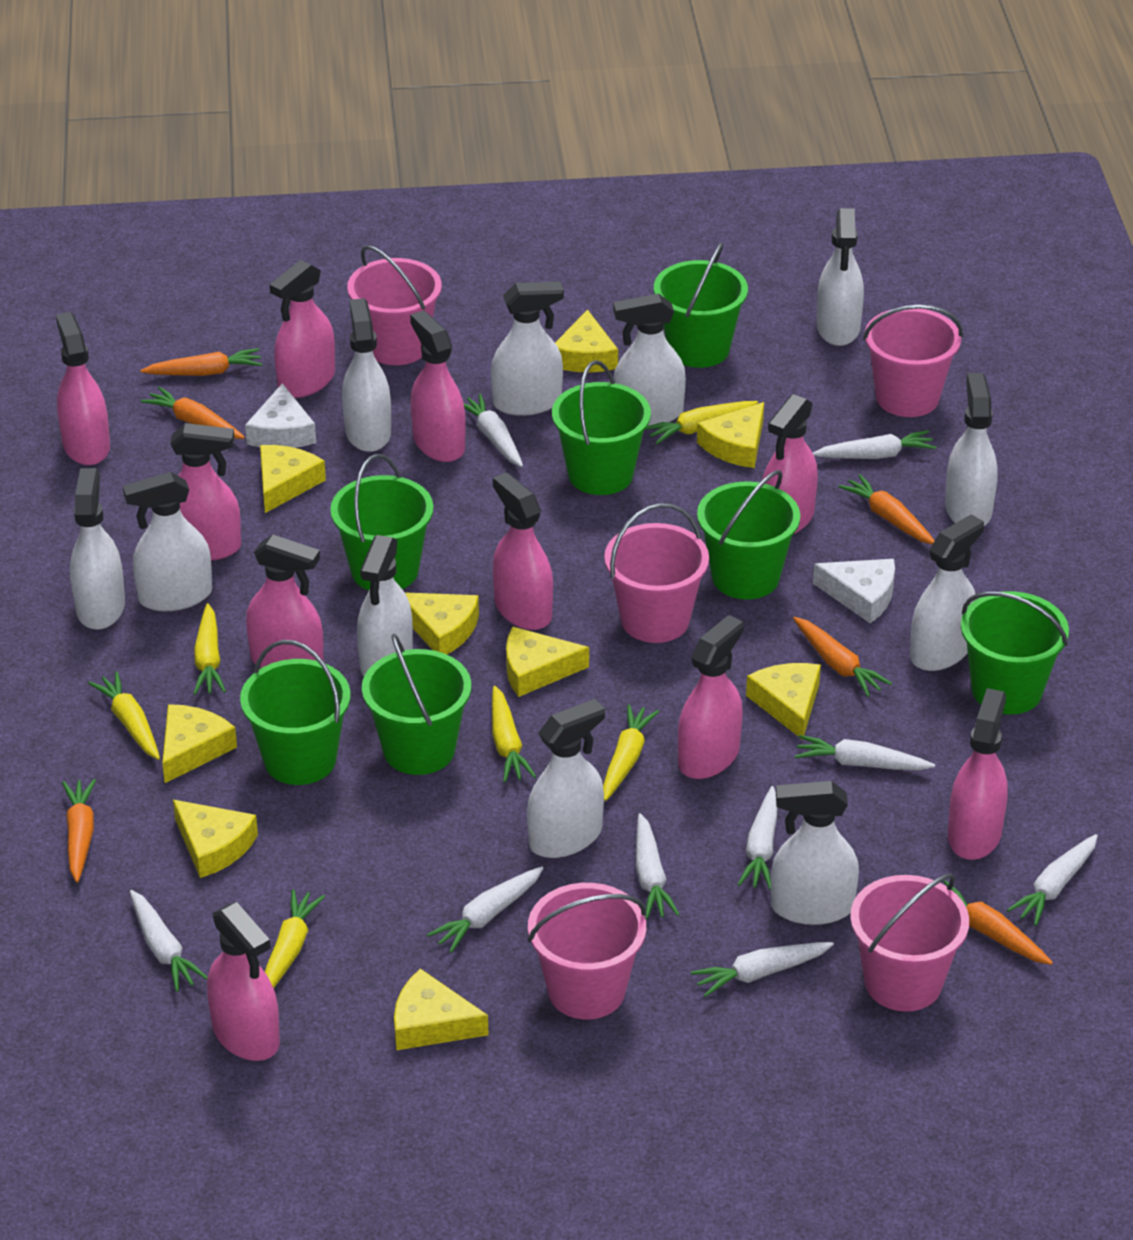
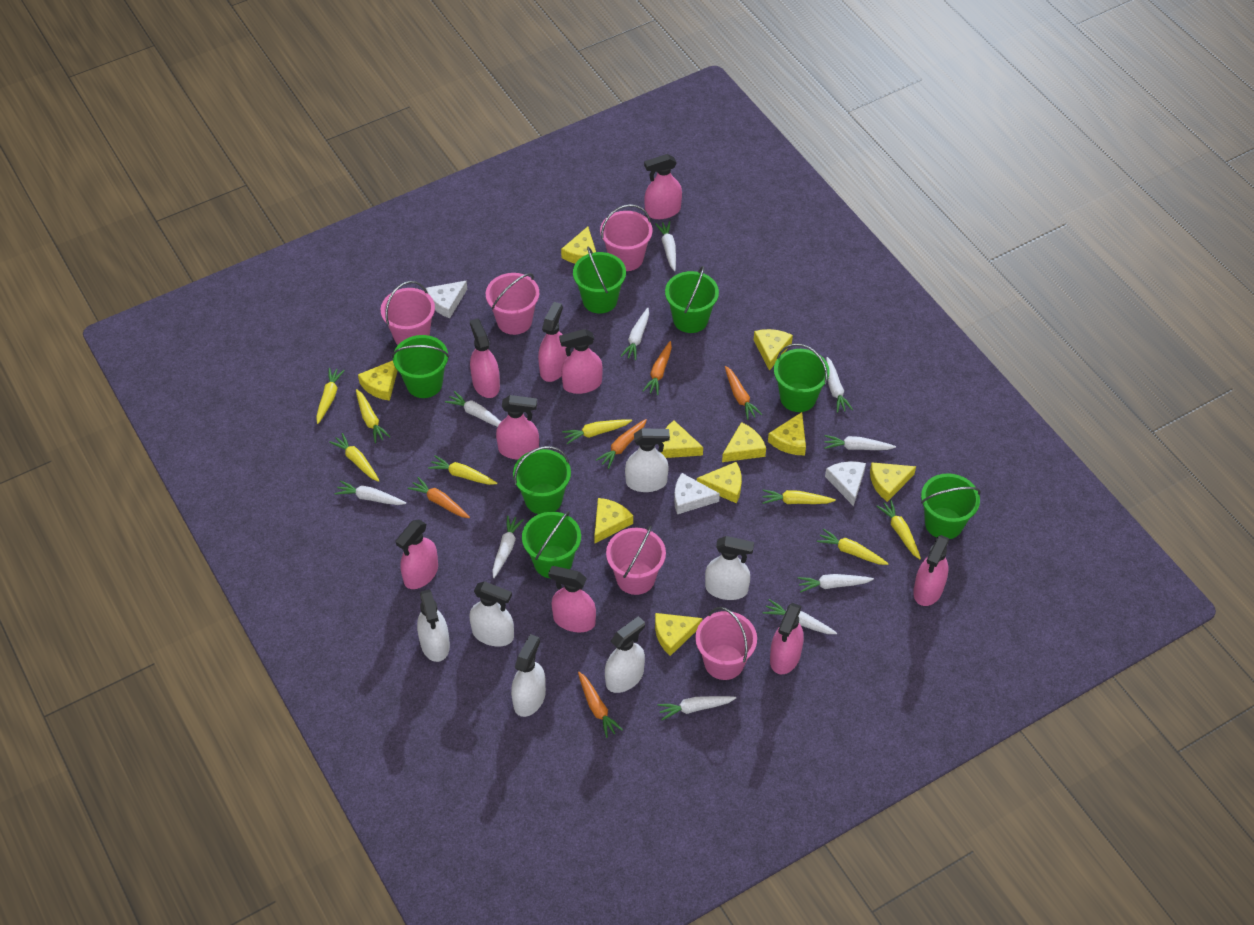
orange carrot: 6 -> 5
pink spray bottle: 10 -> 9
white carrot: 9 -> 10
white cheese: 2 -> 3
white spray bottle: 11 -> 6
yellow carrot: 6 -> 8
yellow cheese: 9 -> 10

